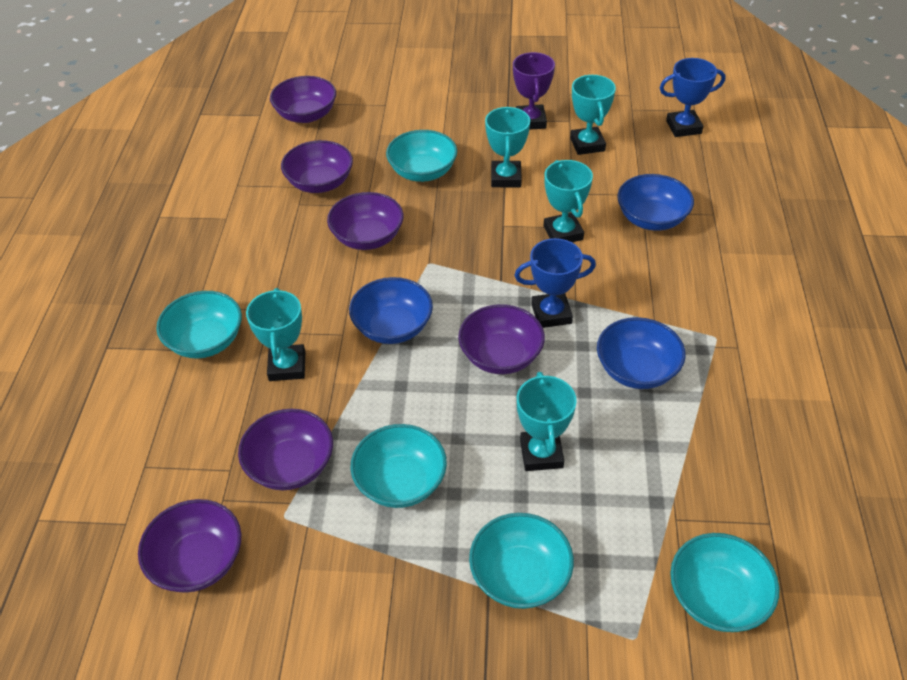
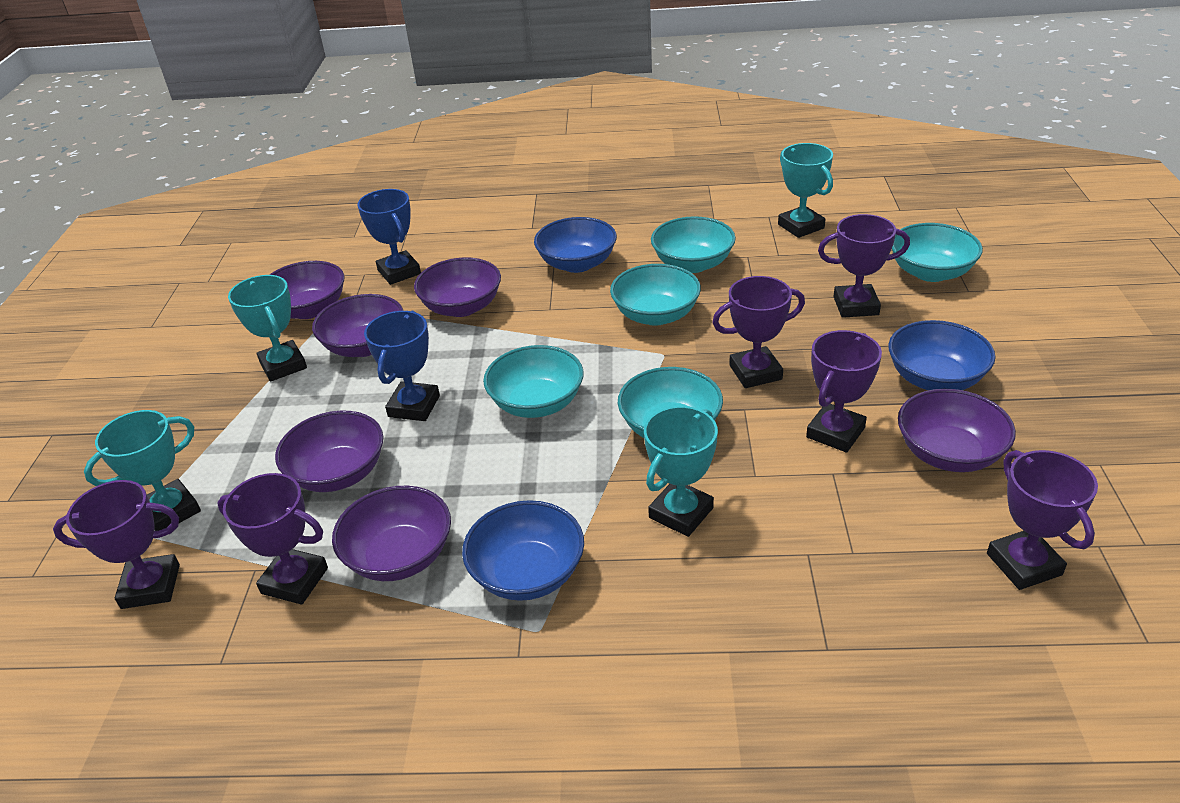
purple trophy: 1 -> 6
turquoise trophy: 5 -> 4

